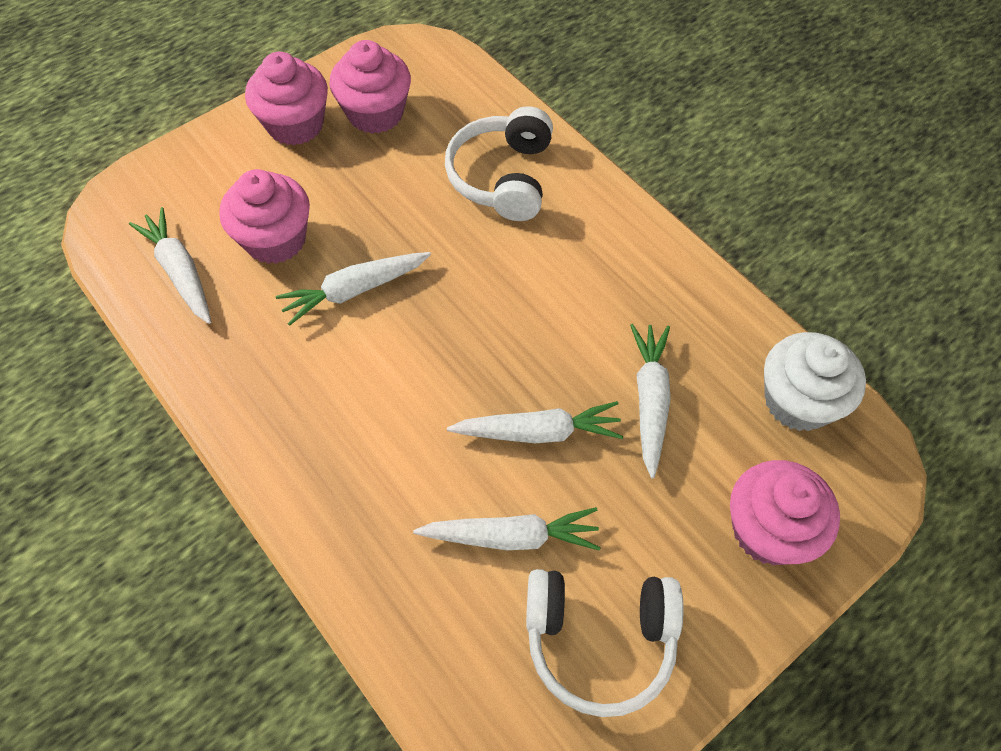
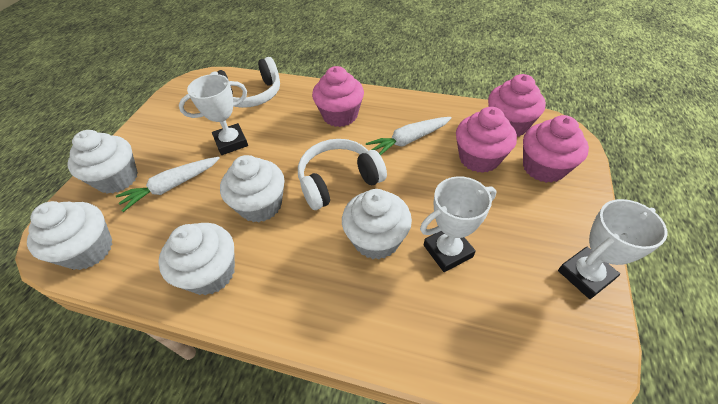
white carrot: 5 -> 2
white cupcake: 1 -> 5
white trophy: 0 -> 3

